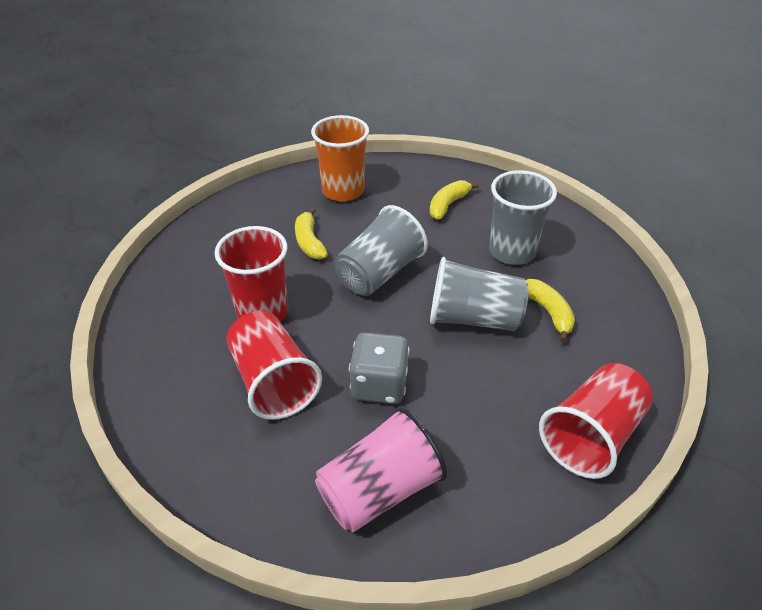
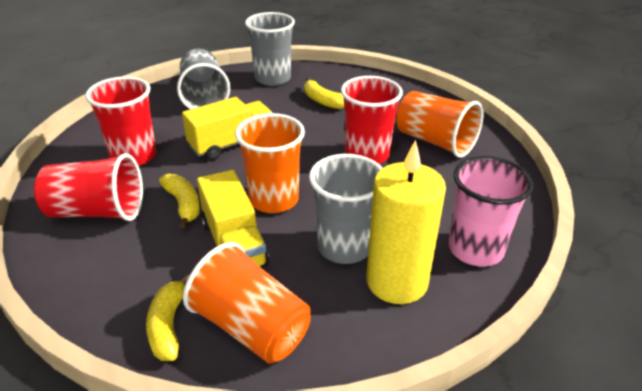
grey dice: 1 -> 0
orange cup: 1 -> 3
yellow candle: 0 -> 1
yellow truck: 0 -> 2

